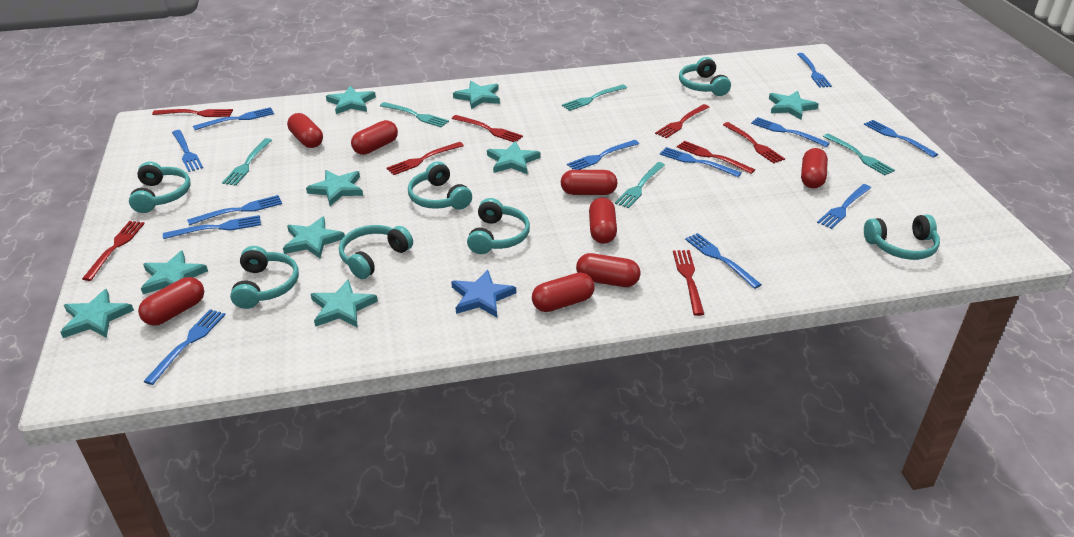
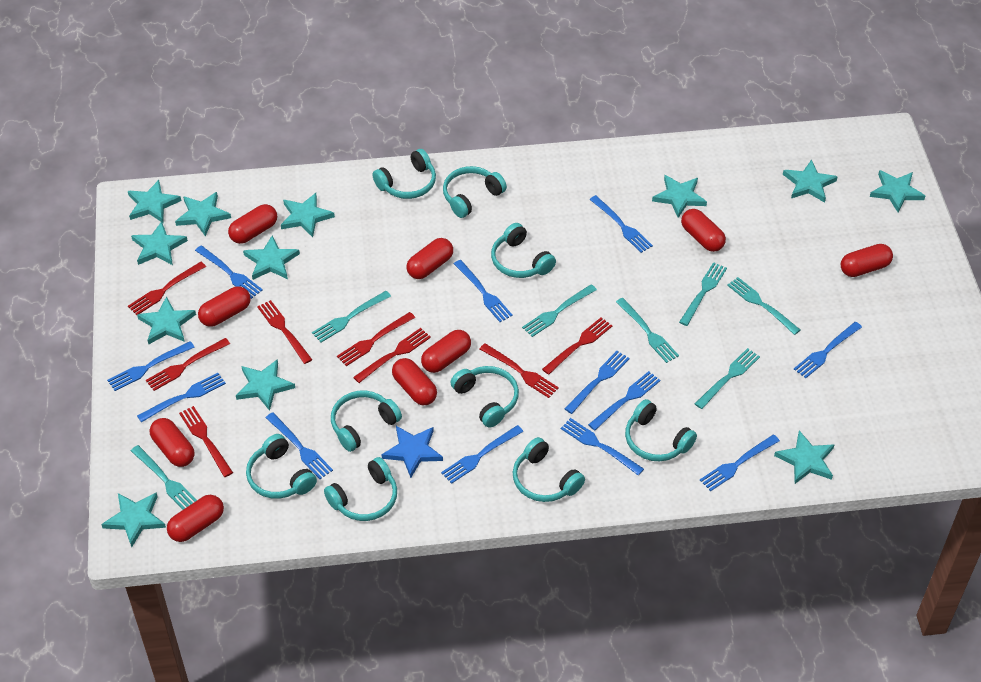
red capsule: 8 -> 9
turquoise fork: 5 -> 7
turquoise headphones: 7 -> 9
turquoise star: 9 -> 12

